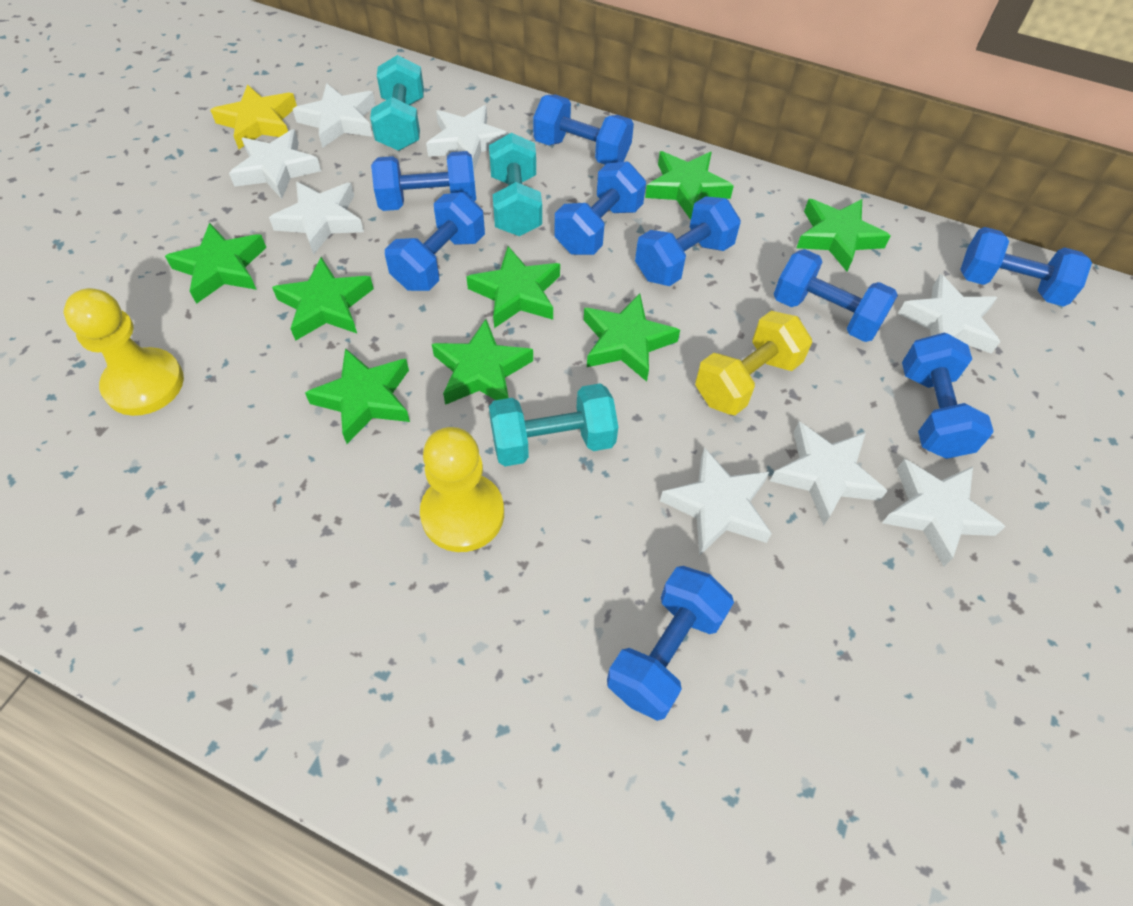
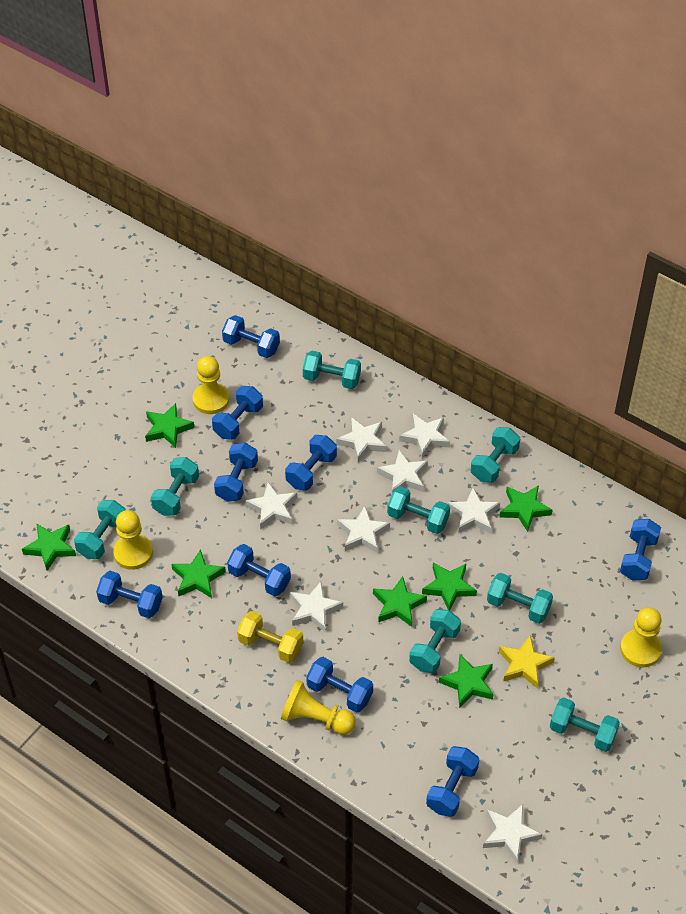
green star: 8 -> 7
turquoise dumbbell: 3 -> 8
yellow pawn: 2 -> 4

